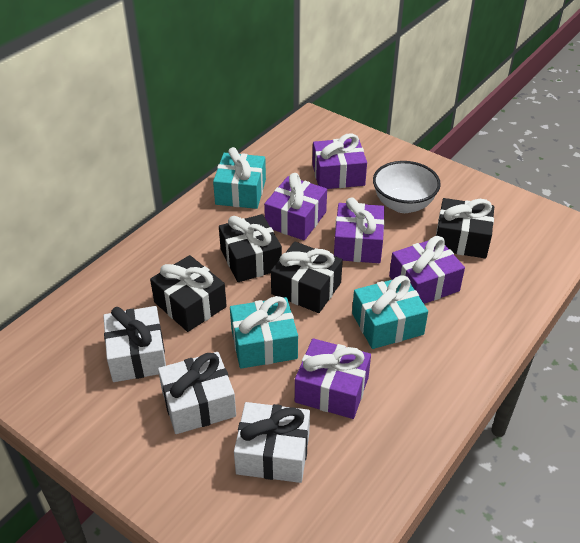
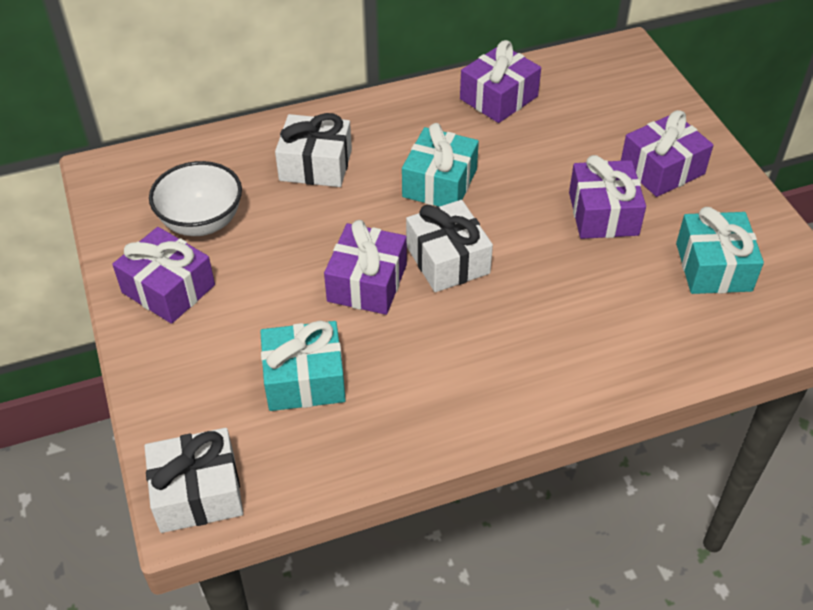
black gift: 4 -> 0

